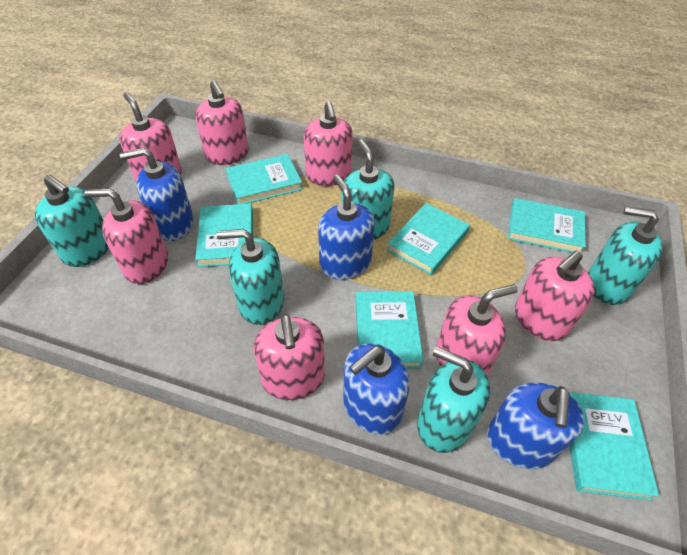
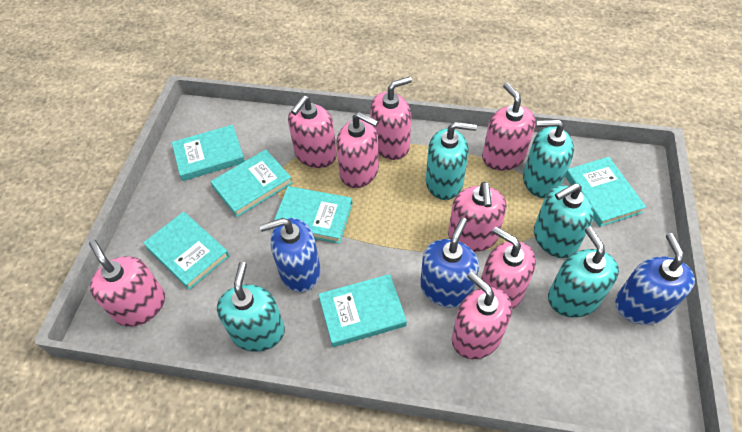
blue soap dispenser: 4 -> 3
pink soap dispenser: 7 -> 8

